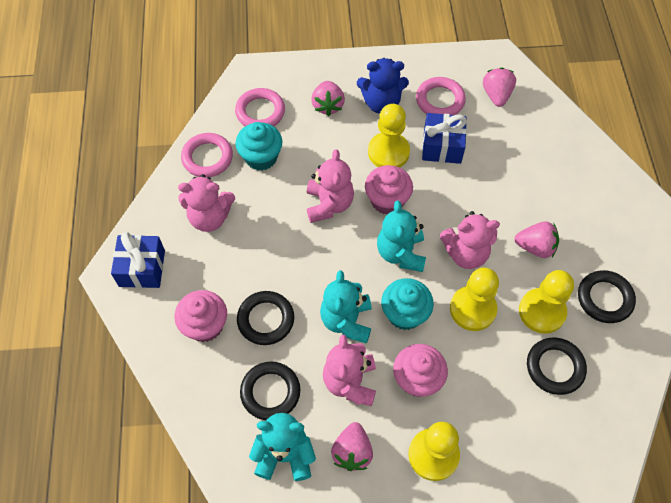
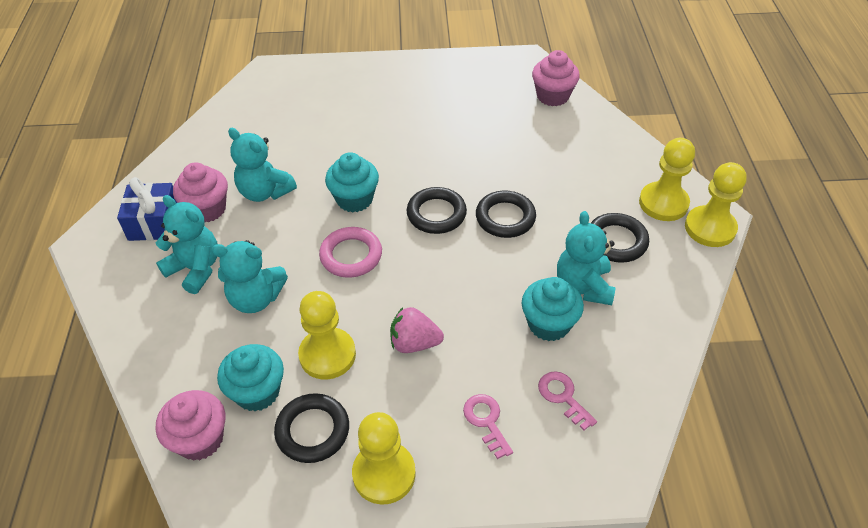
blue gift: 2 -> 1
blue teddy bear: 1 -> 0
pink key: 0 -> 2
pink ring: 3 -> 1
pink strawberry: 4 -> 1
pink teddy bear: 4 -> 0
turquoise cupcake: 2 -> 3
turquoise teddy bear: 3 -> 4

